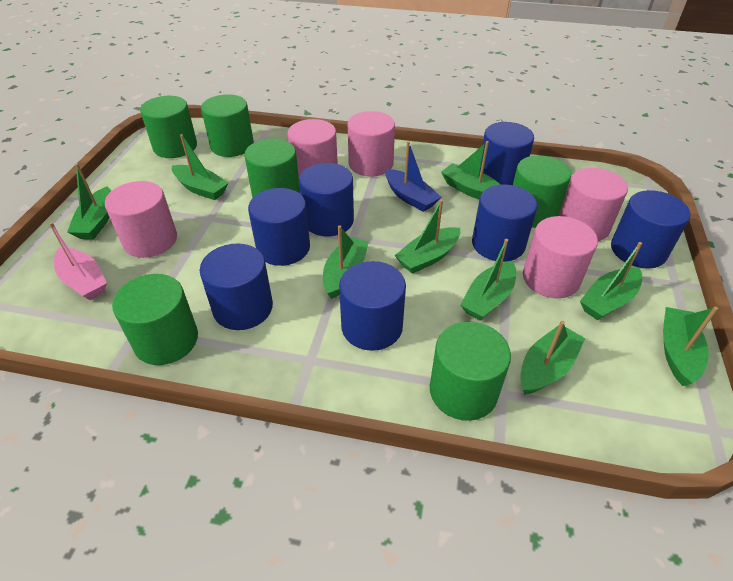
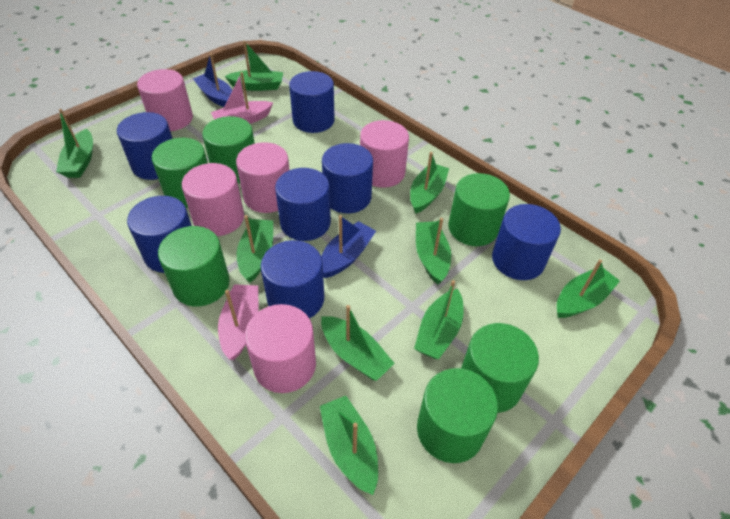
blue boat: 1 -> 2
pink boat: 1 -> 2

